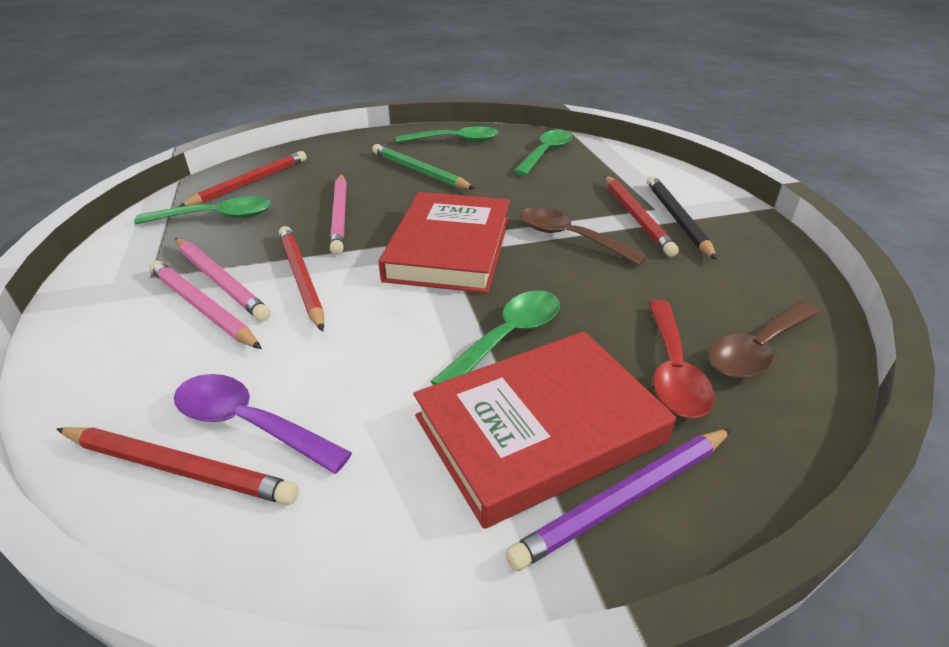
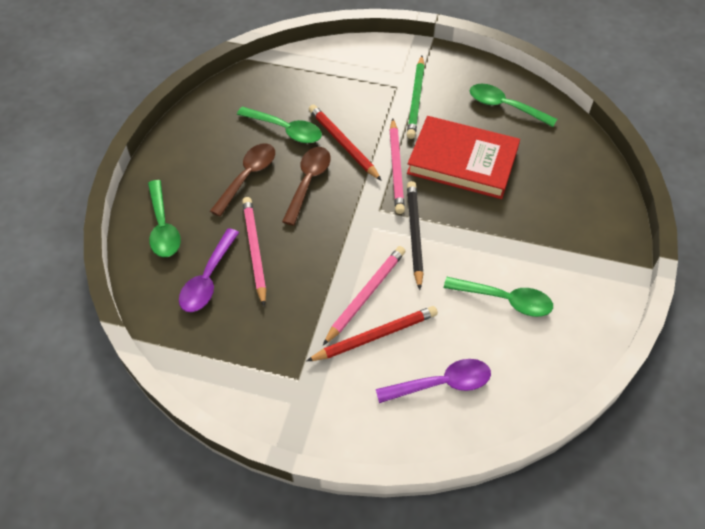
purple pencil: 1 -> 0
purple spoon: 1 -> 2
red book: 2 -> 1
red pencil: 4 -> 2
red spoon: 1 -> 0

